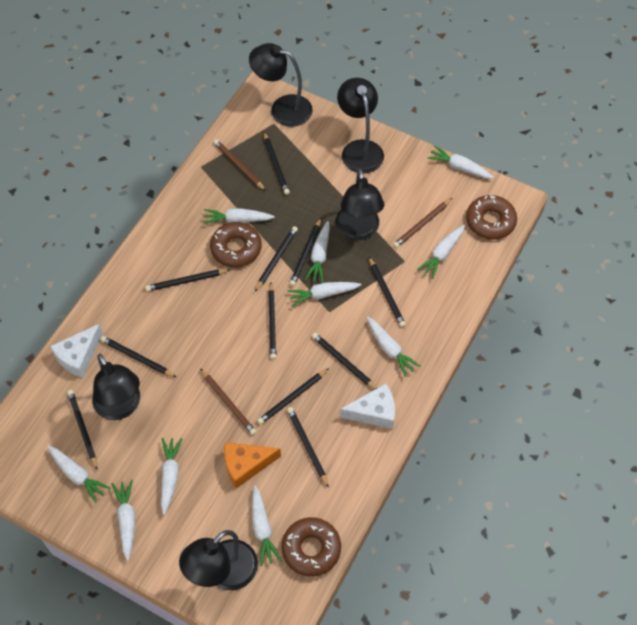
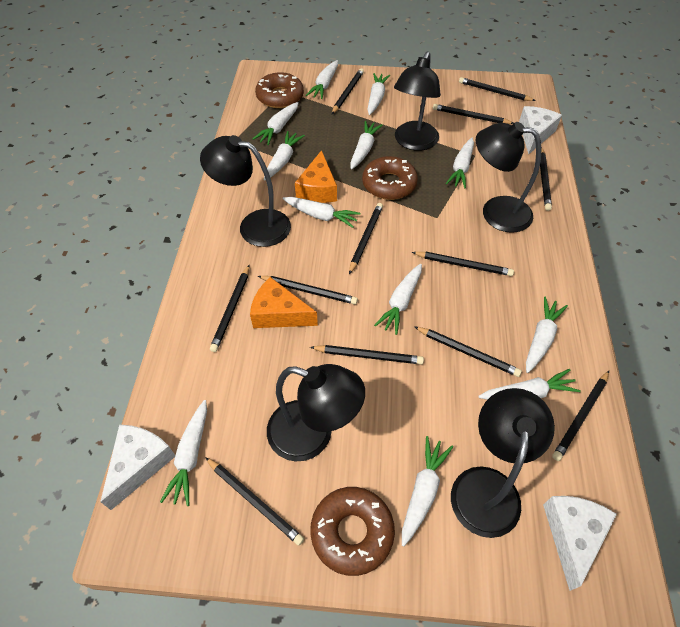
black pencil: 11 -> 12
brown pencil: 3 -> 0
orange cheese: 1 -> 2
white carrot: 10 -> 12
white cheese: 2 -> 3

